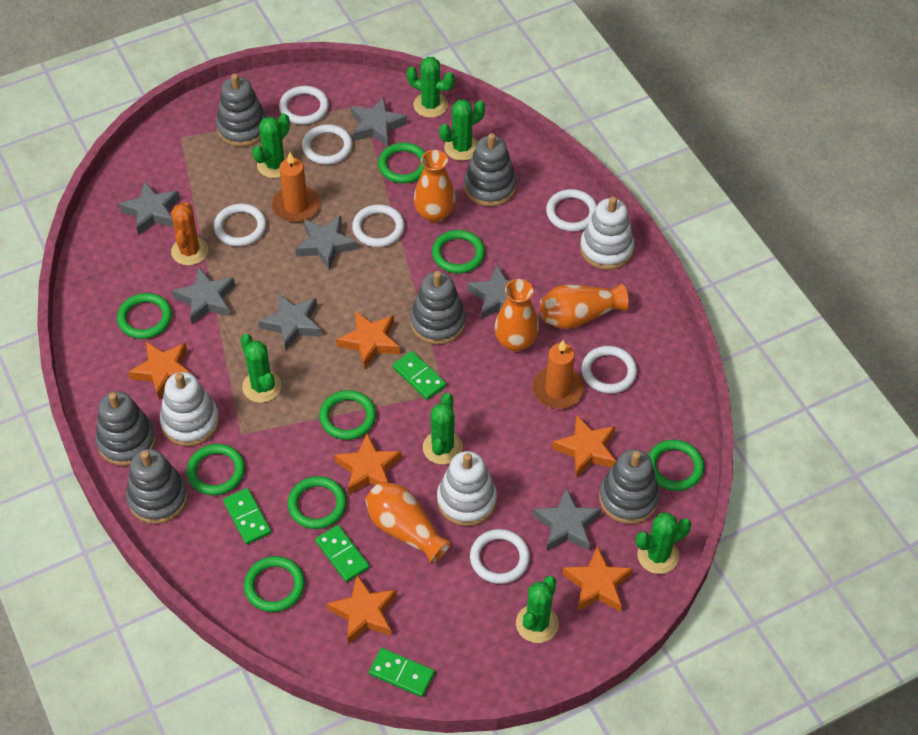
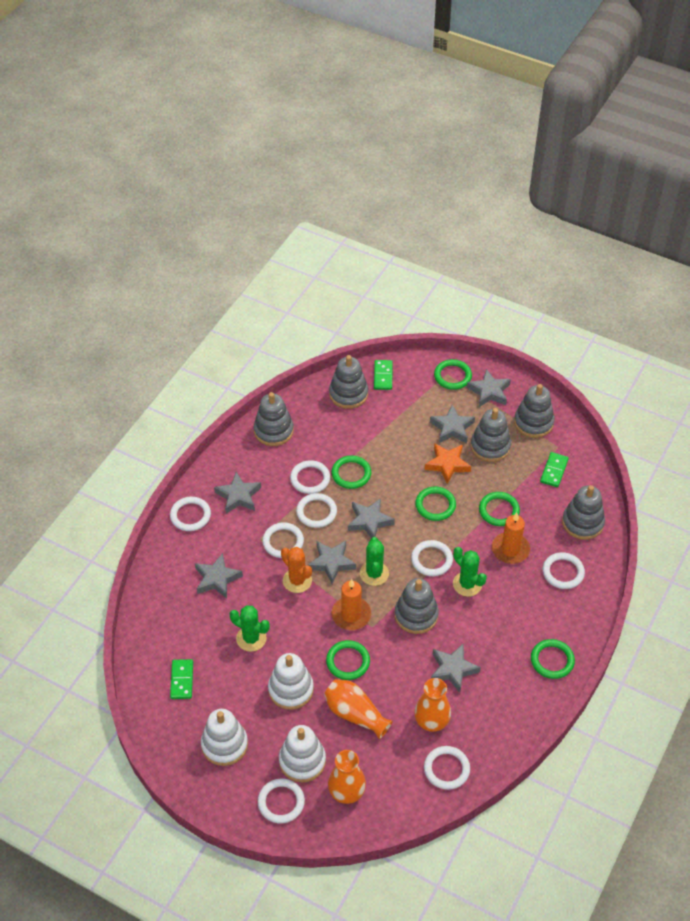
green cactus: 7 -> 3
green domino: 4 -> 3
green ring: 8 -> 6
orange star: 6 -> 1
orange vase: 4 -> 3
white ring: 7 -> 8

